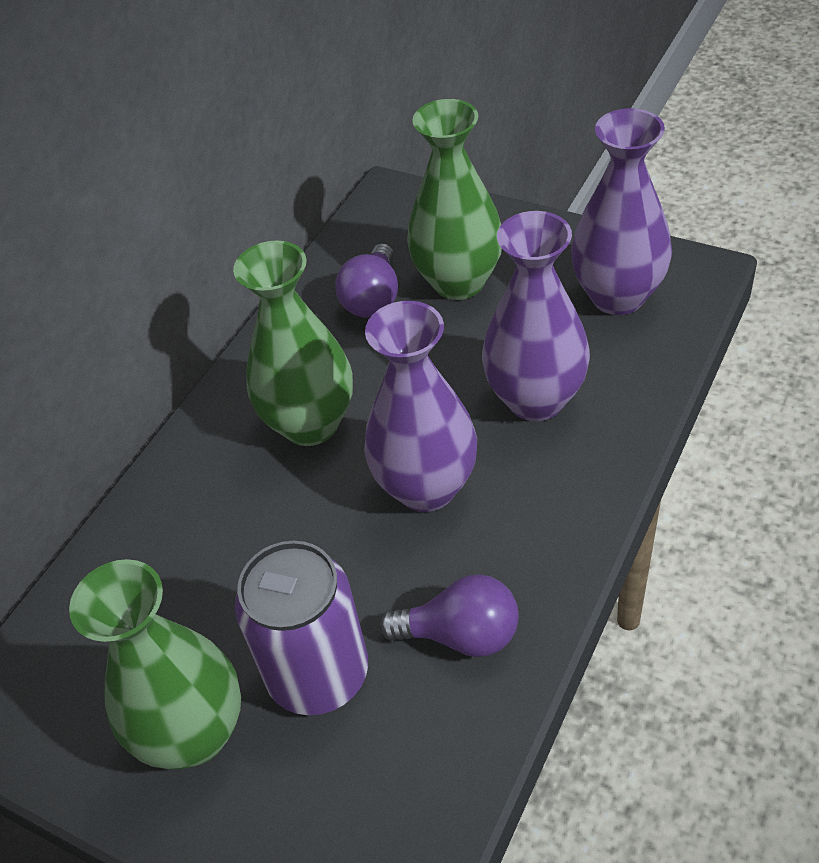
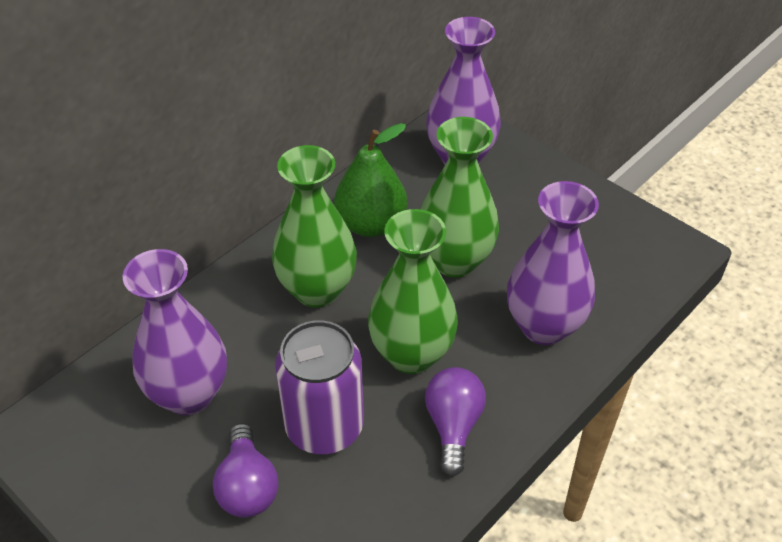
green pear: 0 -> 1

